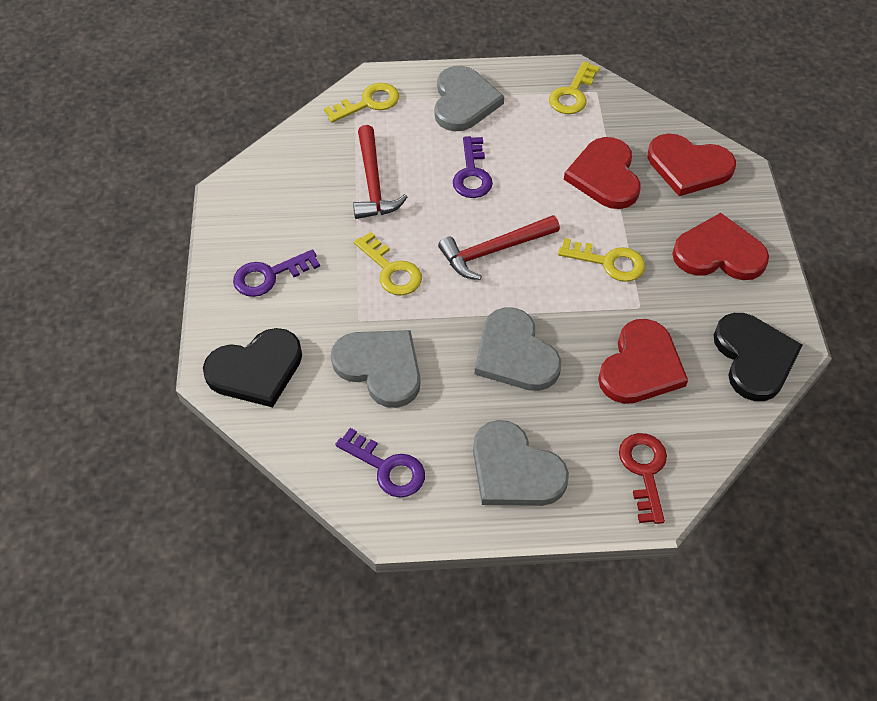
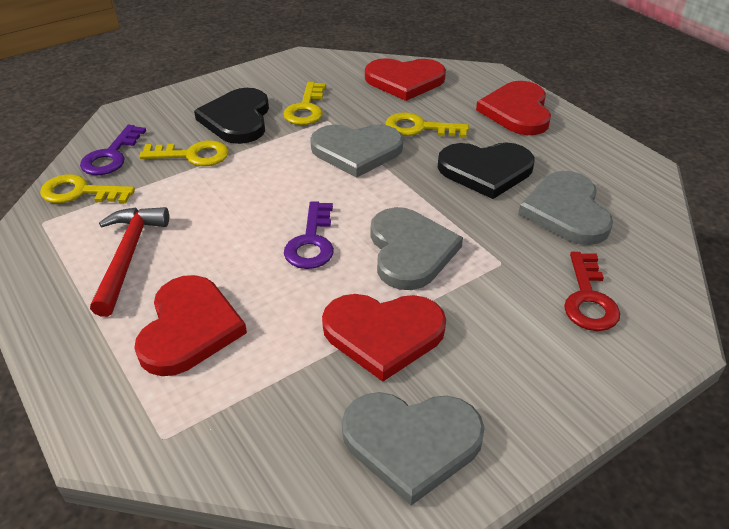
purple key: 3 -> 2
red hammer: 2 -> 1

